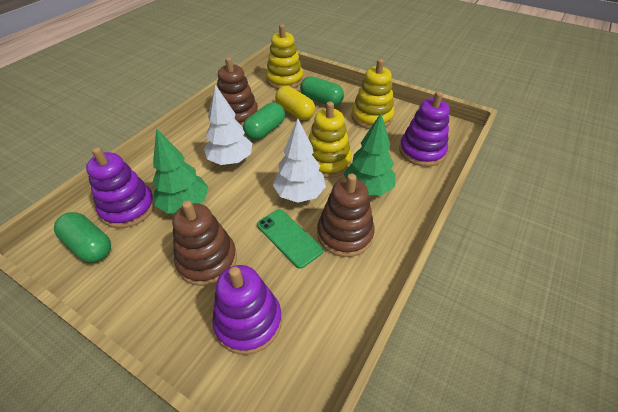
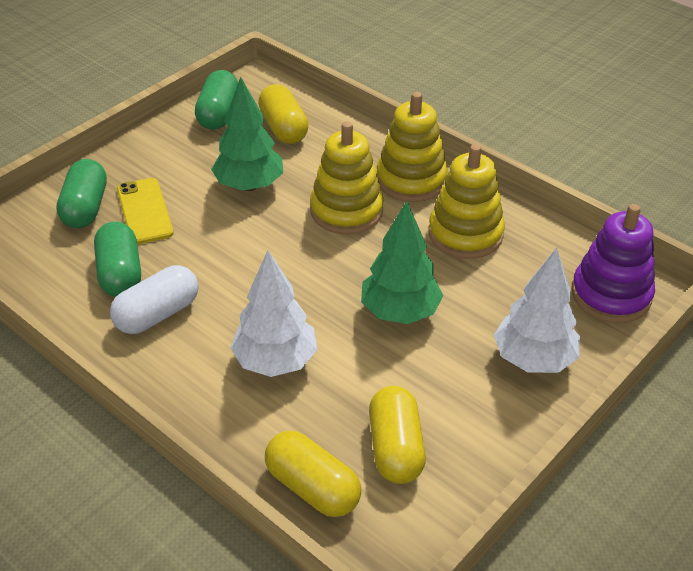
brown stacking toy: 3 -> 0
green phone: 1 -> 0
purple stacking toy: 3 -> 1
white capsule: 0 -> 1
yellow capsule: 1 -> 3
yellow phone: 0 -> 1

